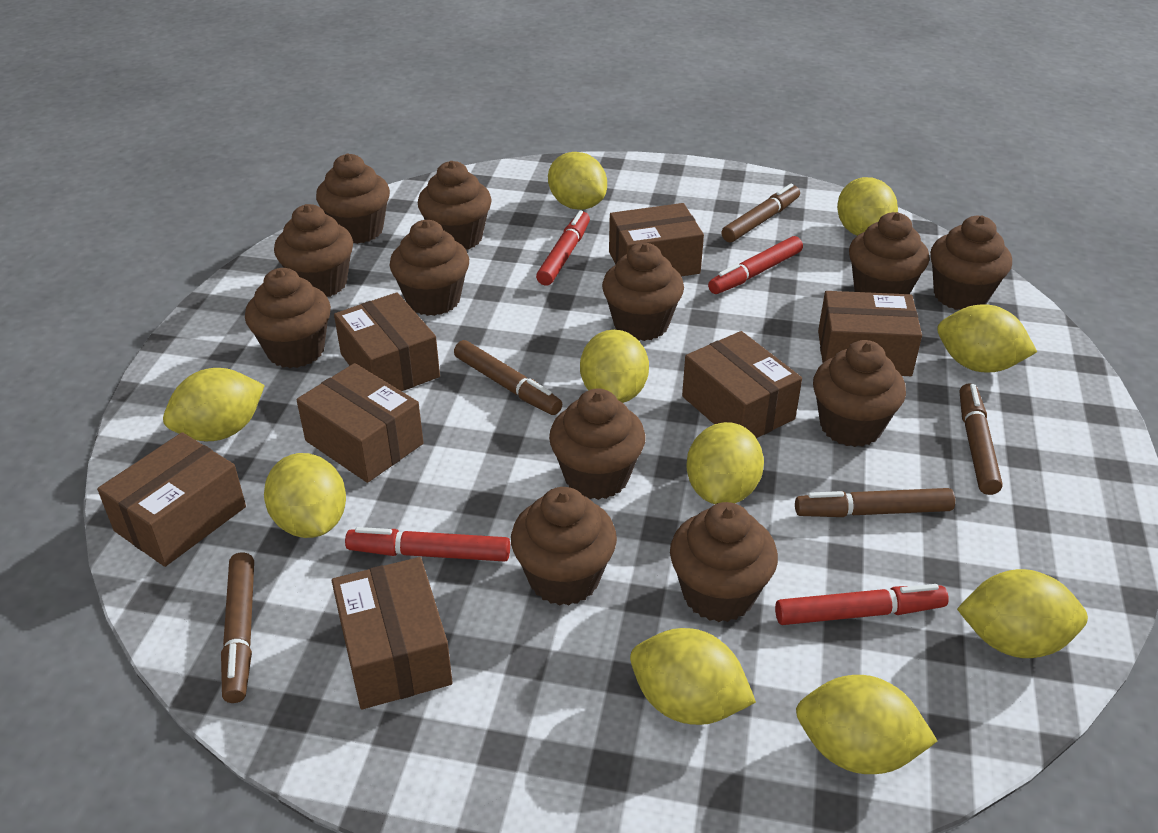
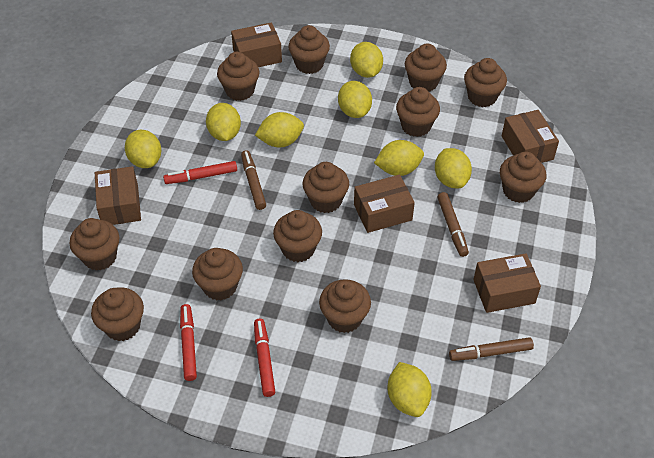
brown box: 7 -> 5
brown marker: 5 -> 3
red marker: 4 -> 3
yellow lemon: 10 -> 8

